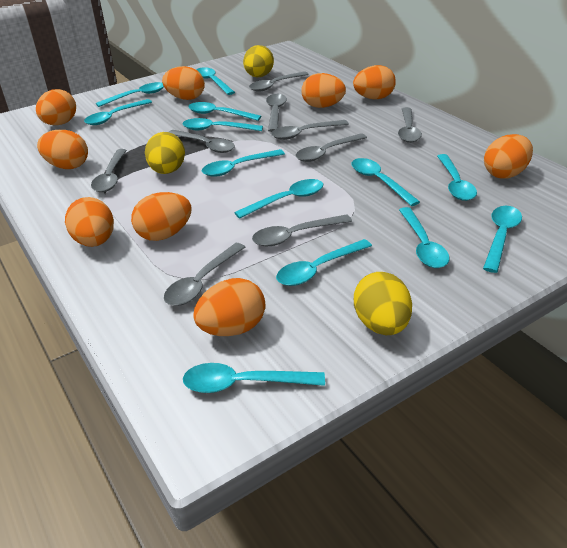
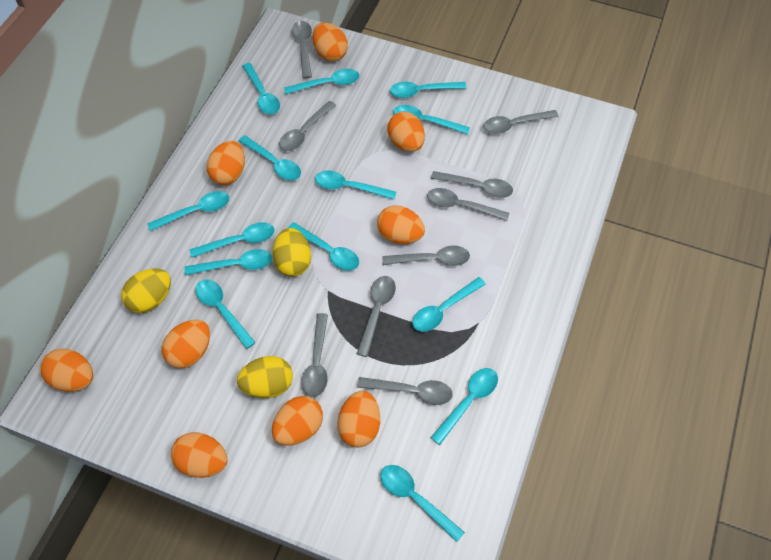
turquoise spoon: 13 -> 14

